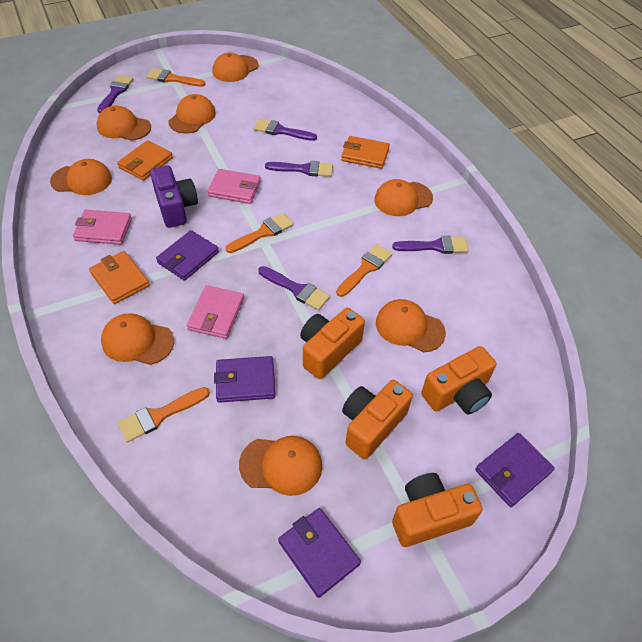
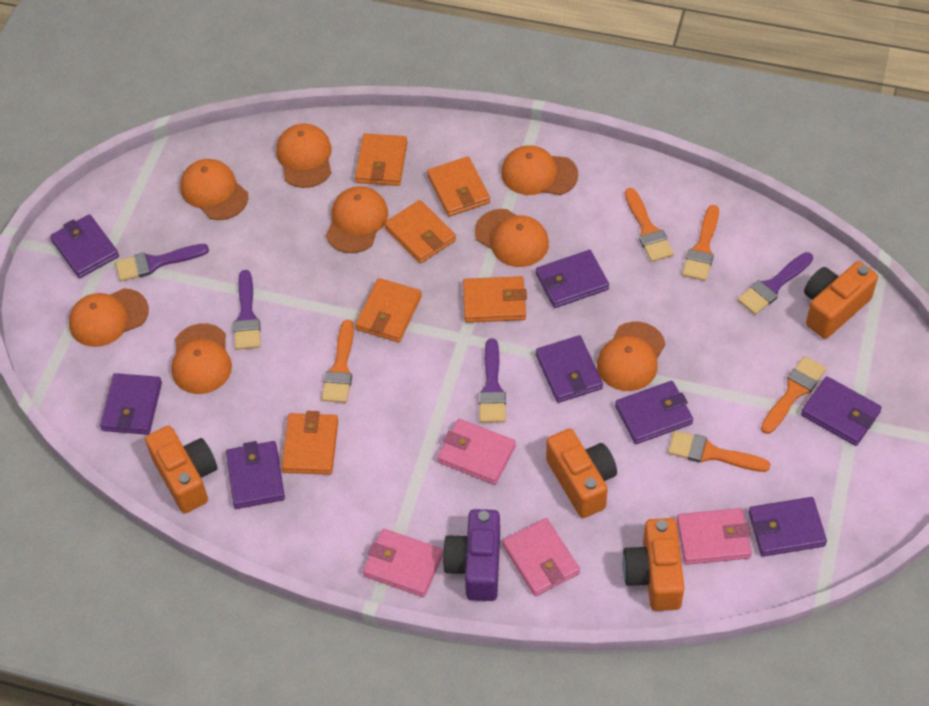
orange brush: 4 -> 5
orange wallet: 3 -> 6
pink wallet: 3 -> 4
purple brush: 5 -> 4
purple wallet: 4 -> 8

